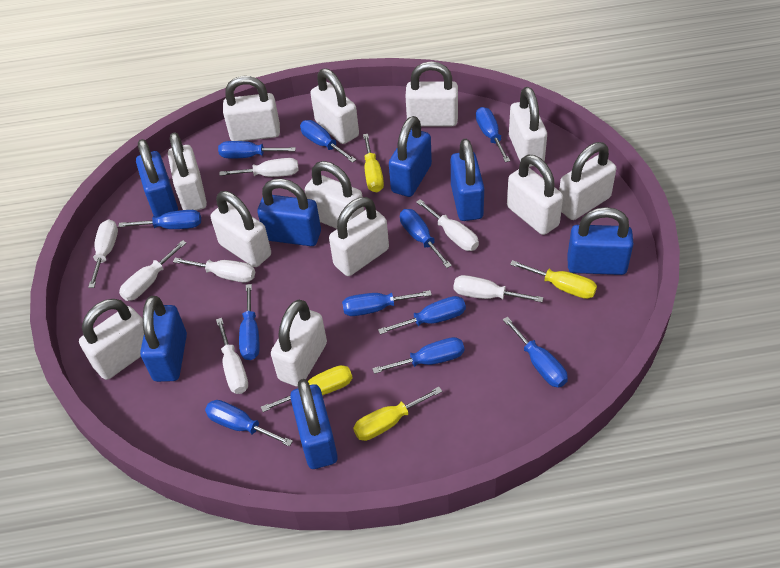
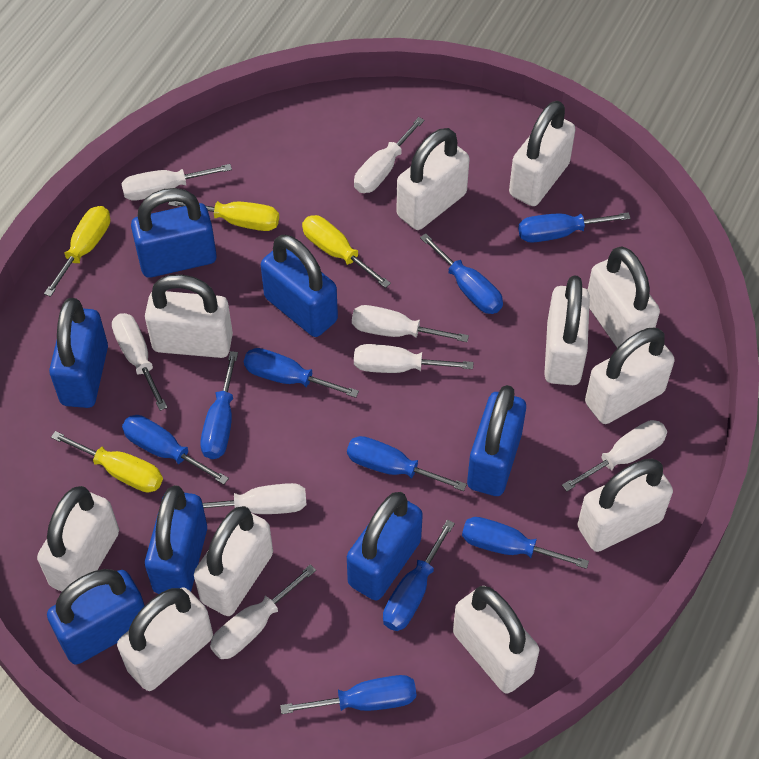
blue screwdriver: 11 -> 9
white padlock: 12 -> 11
white screwdriver: 7 -> 8

